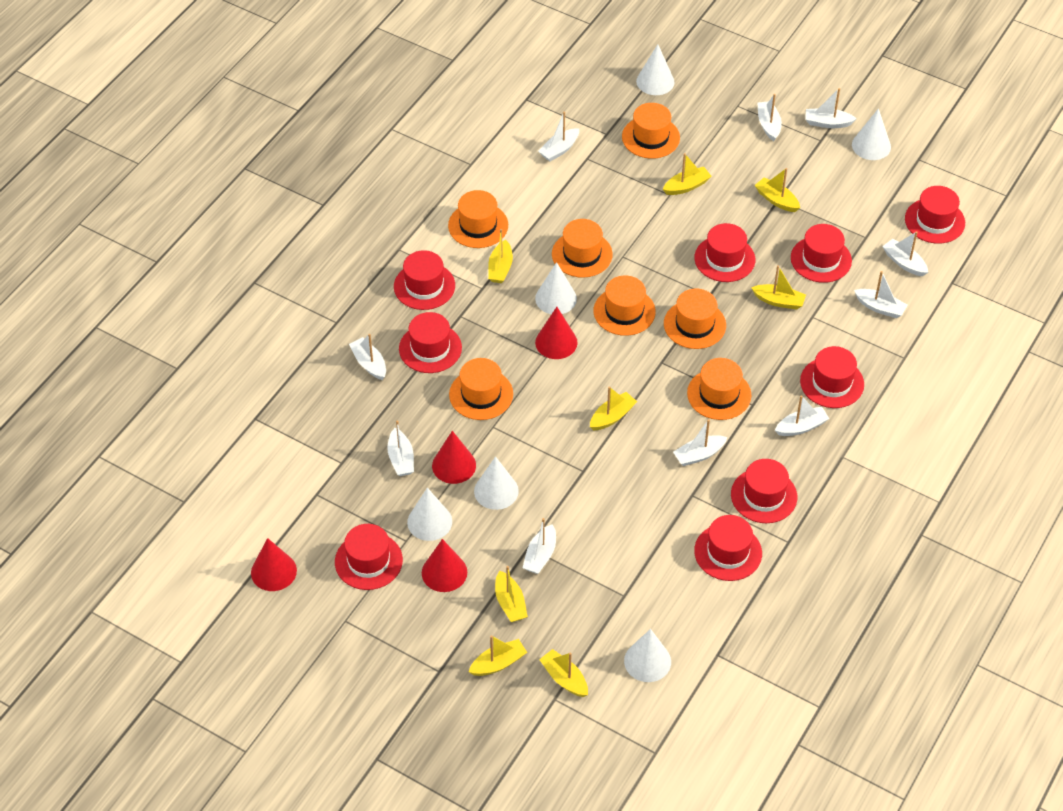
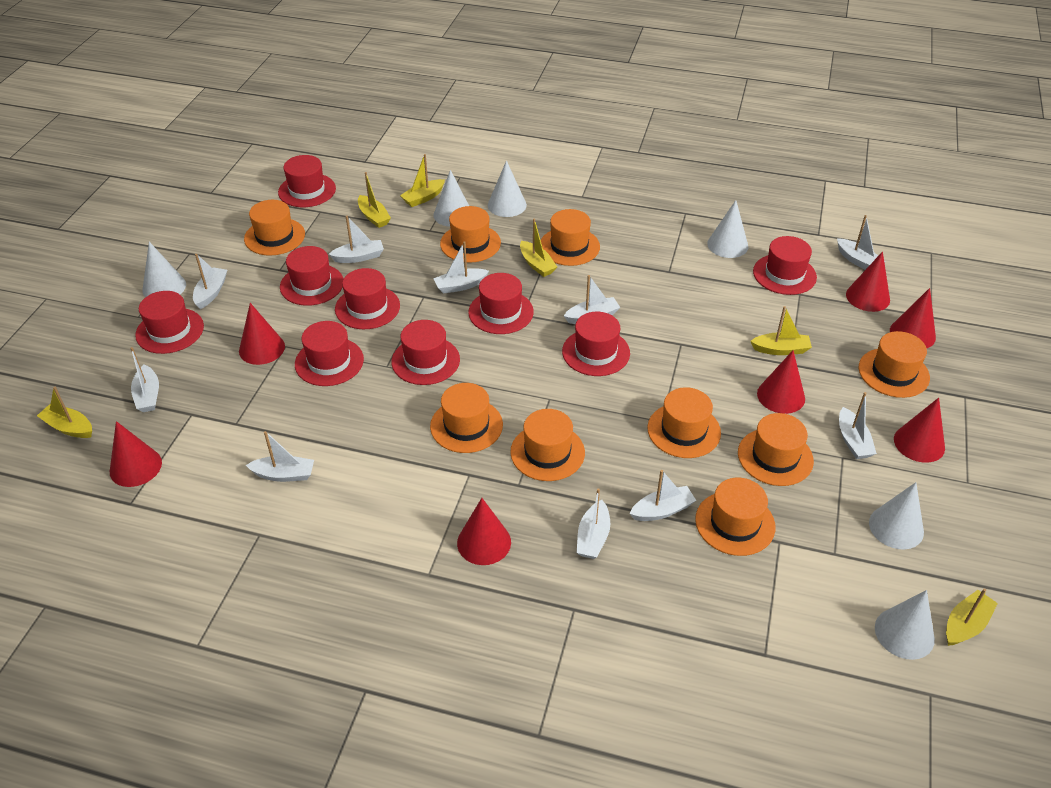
orange hat: 7 -> 9
red cone: 4 -> 7
yellow boat: 8 -> 6

